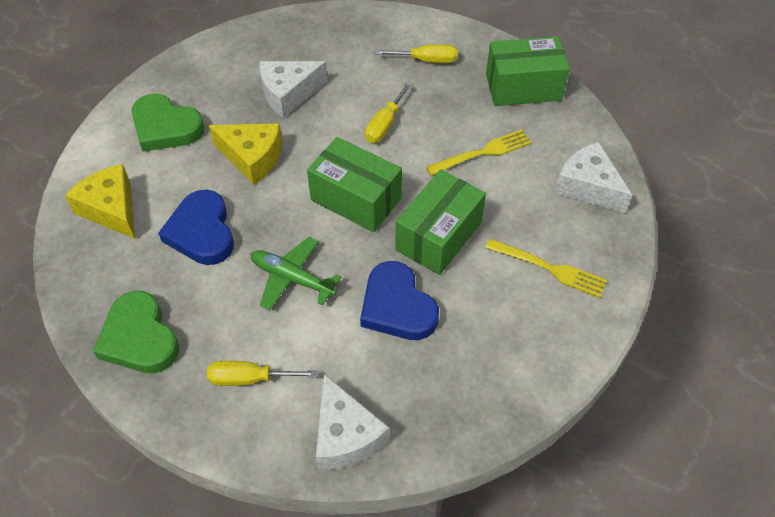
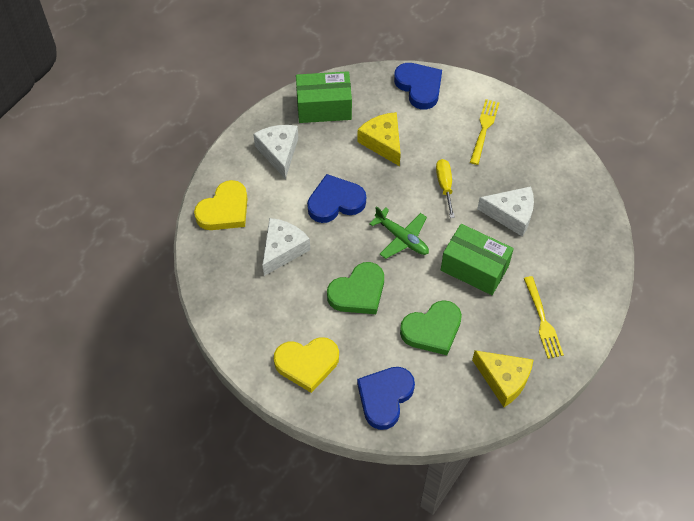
blue heart: 2 -> 3
green box: 3 -> 2
yellow heart: 0 -> 2
yellow screwdriver: 3 -> 1

